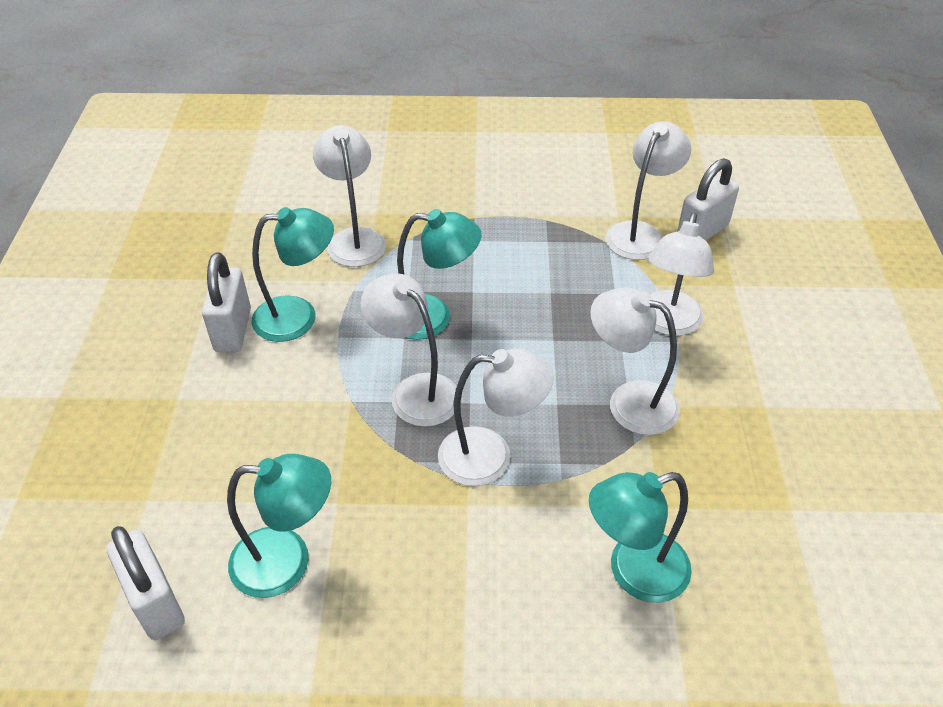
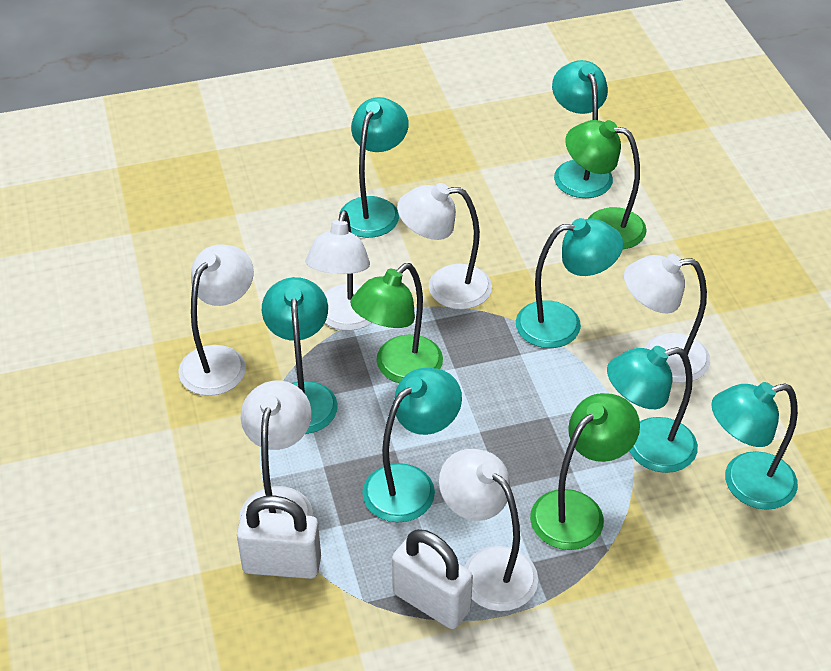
green lamp: 0 -> 3
turquoise lamp: 4 -> 7
white padlock: 3 -> 2

